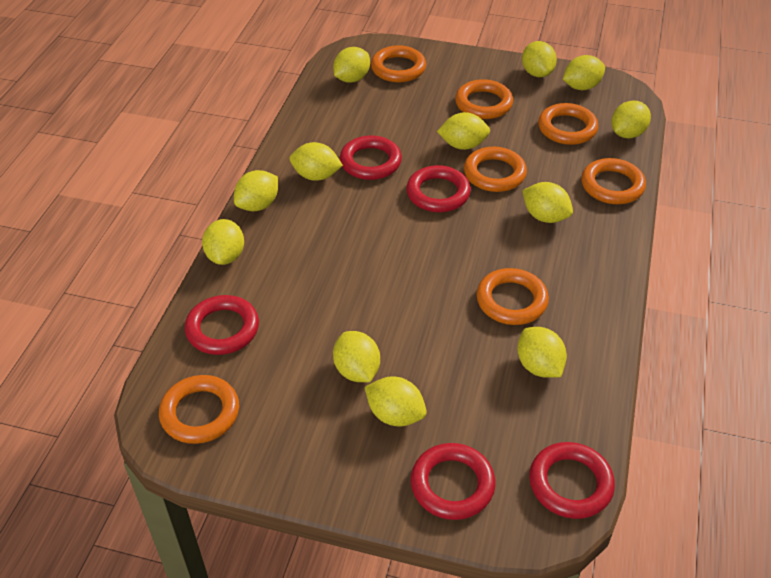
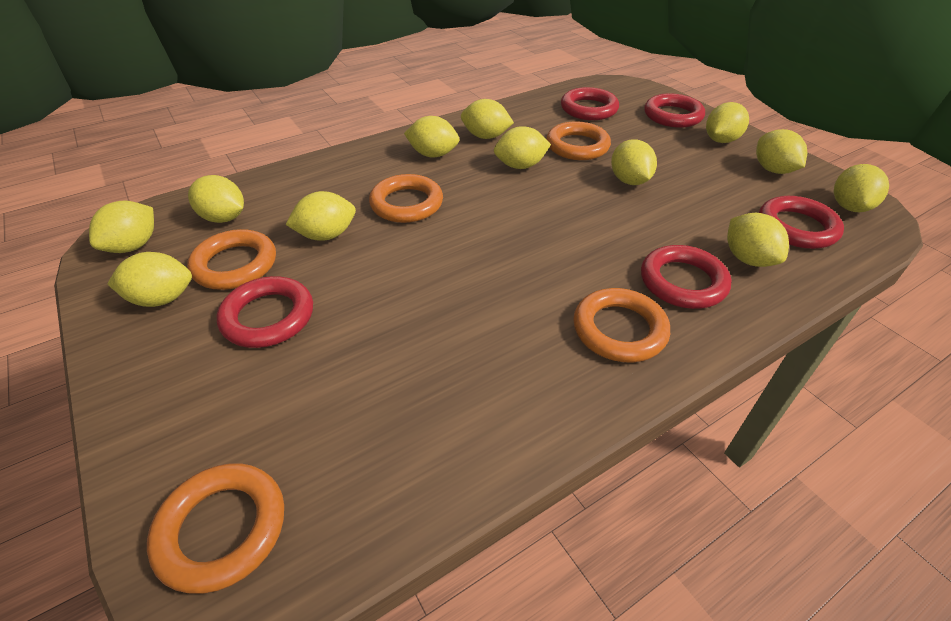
orange ring: 7 -> 5

